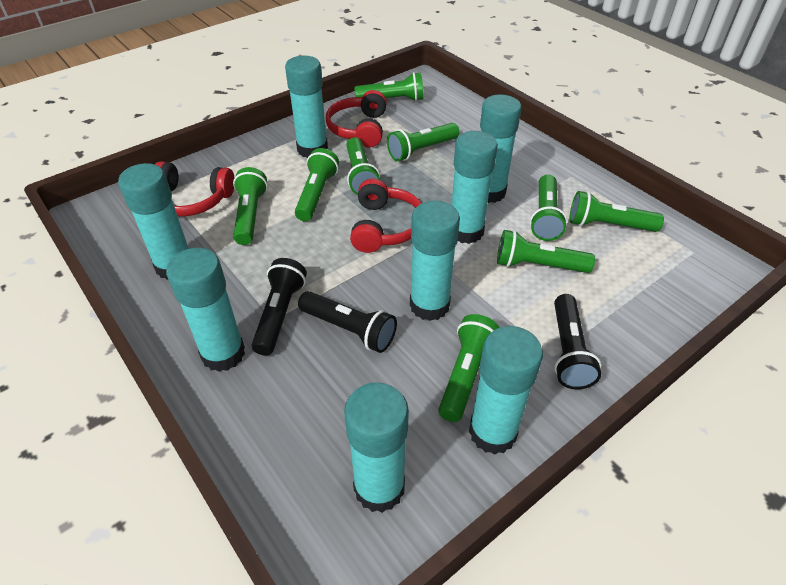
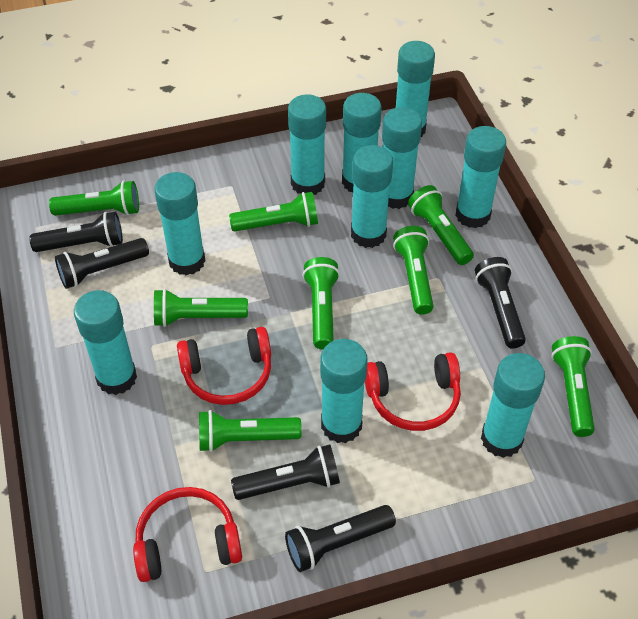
black flashlight: 3 -> 5
green flashlight: 9 -> 8
turquoise glue stick: 8 -> 10

